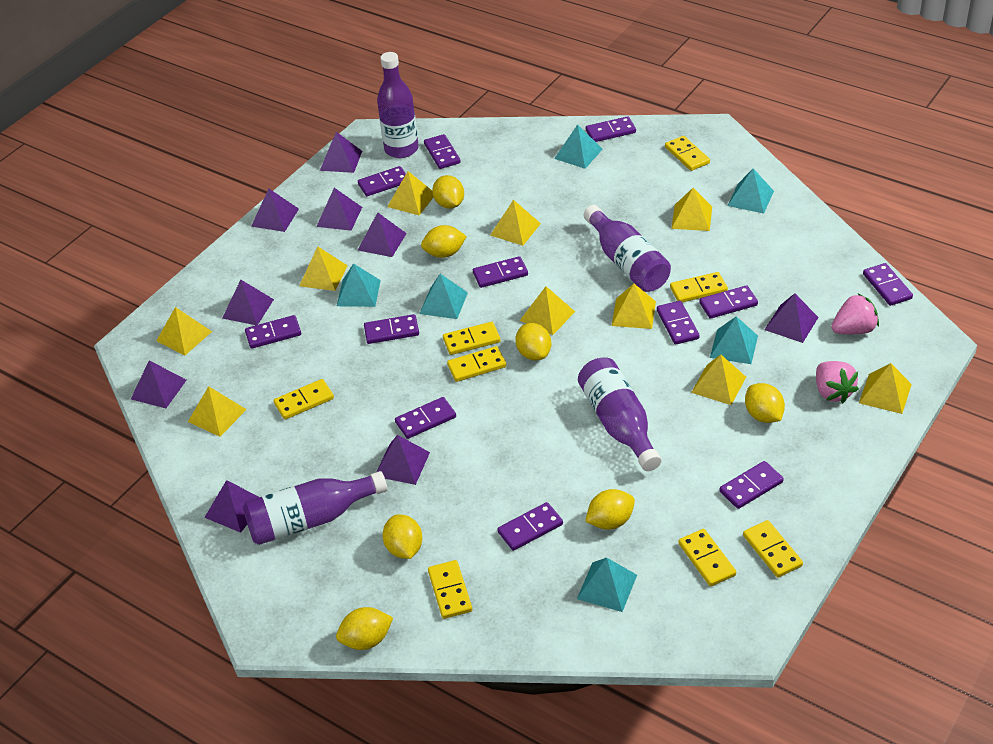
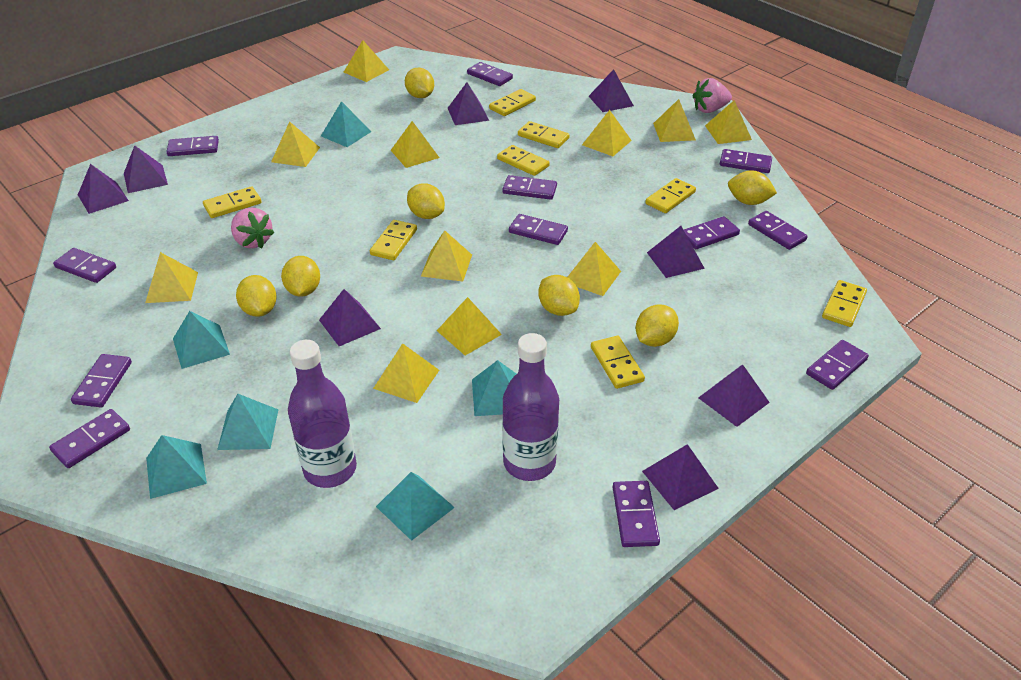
purple bottle: 4 -> 2
purple pyramid: 9 -> 8
yellow pyramid: 10 -> 11

